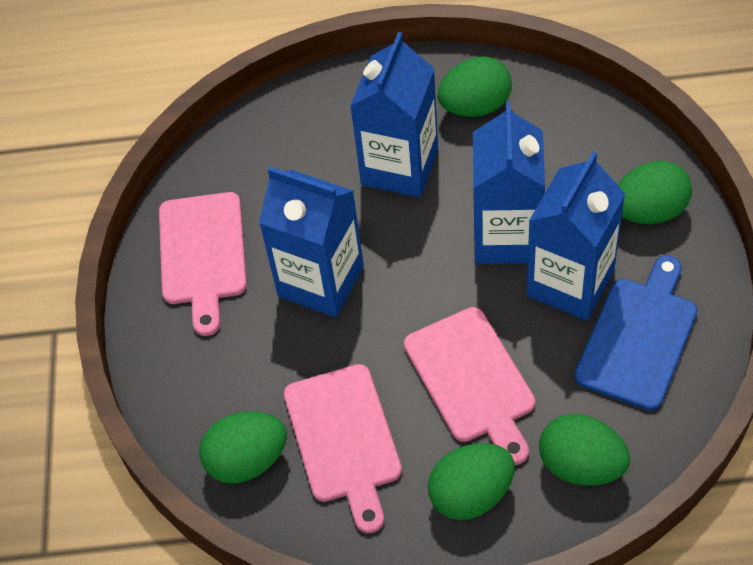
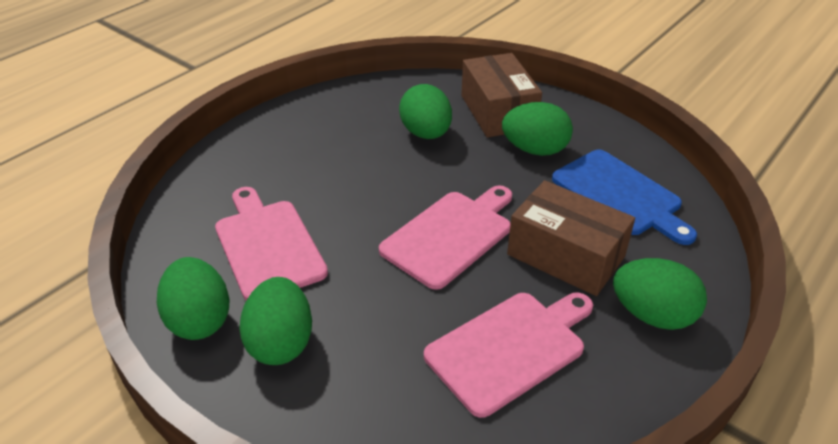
blue carton: 4 -> 0
brown box: 0 -> 2

